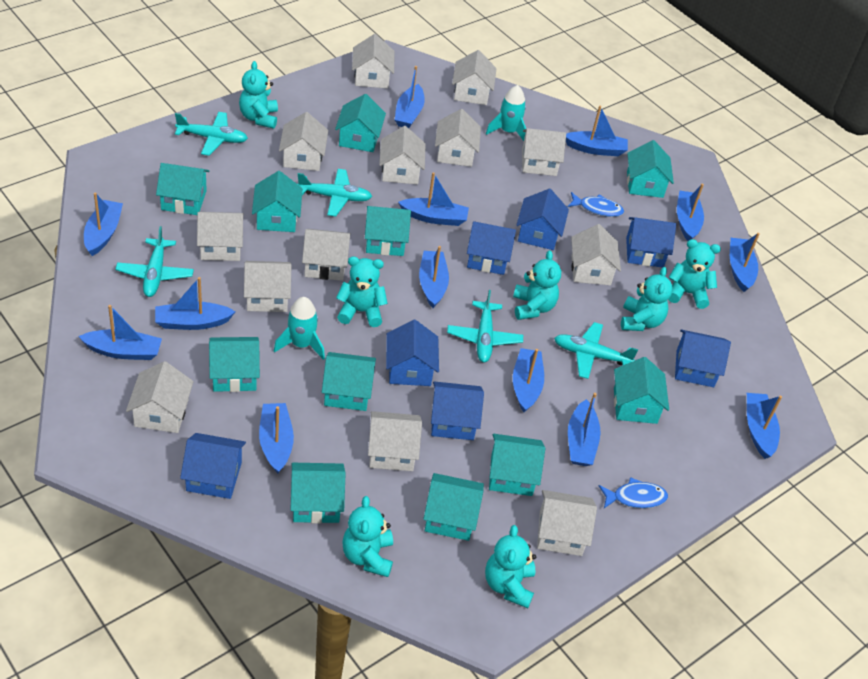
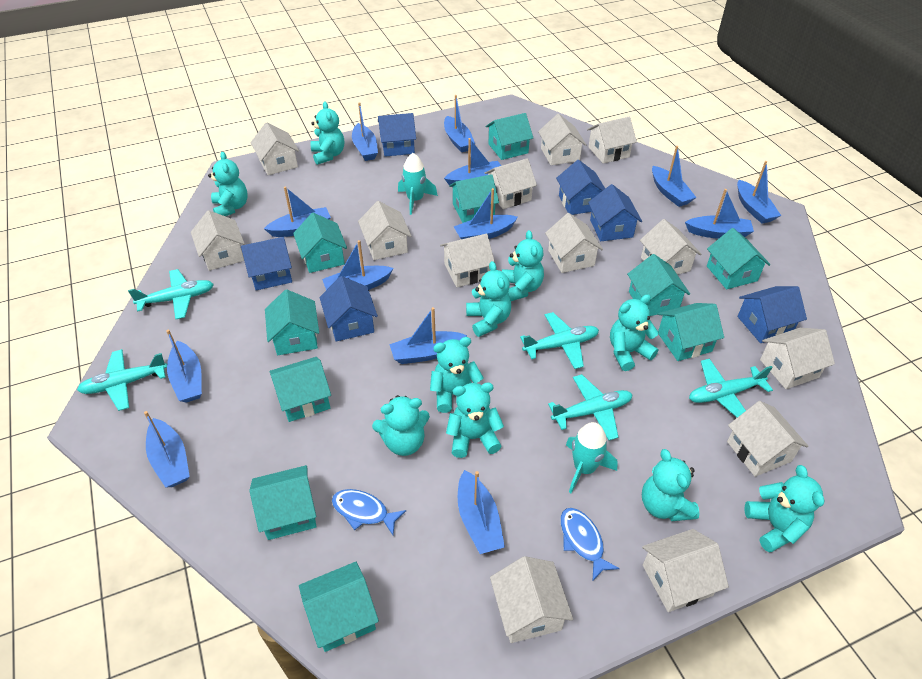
blue house: 7 -> 6
turquoise house: 11 -> 10
turquoise teddy bear: 7 -> 10

